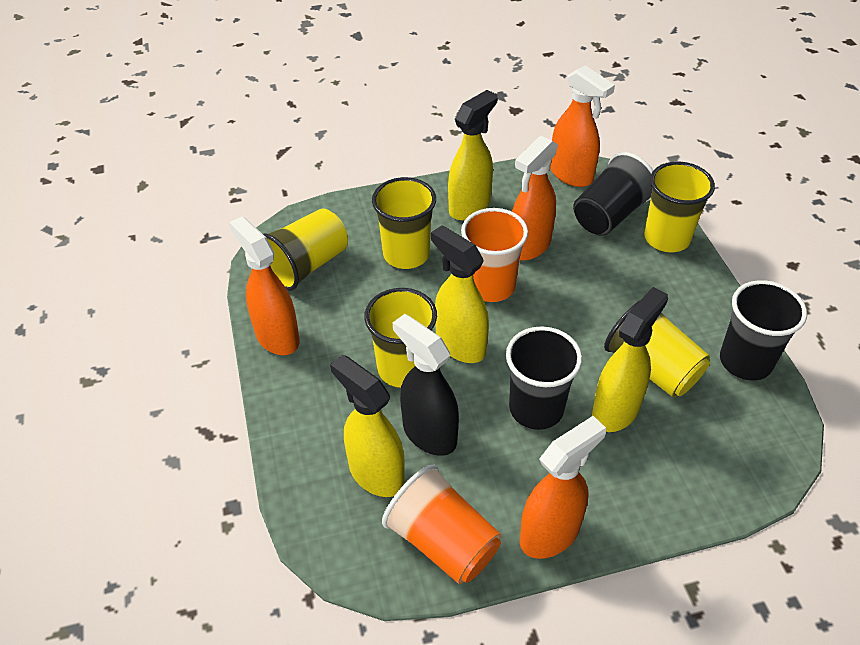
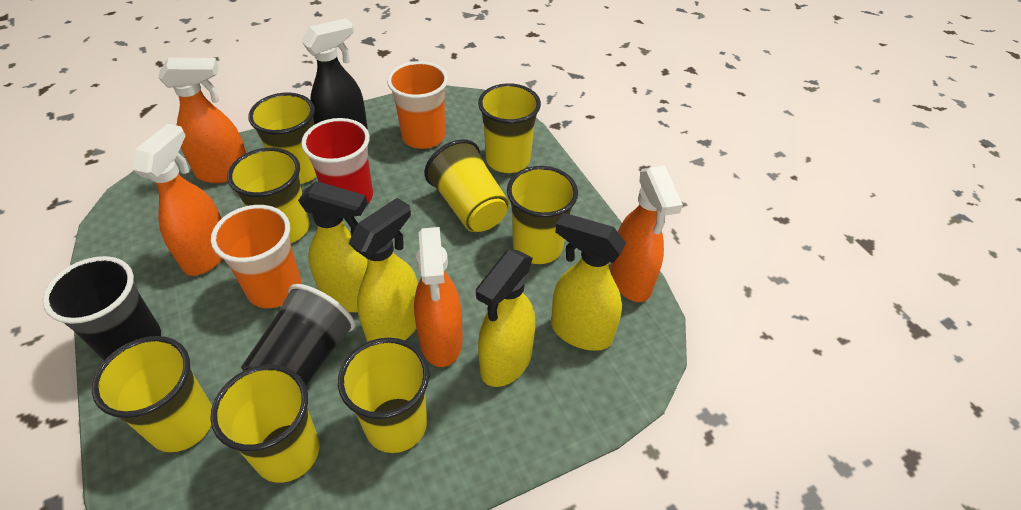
black cup: 3 -> 2
red cup: 0 -> 1
yellow cup: 5 -> 8

